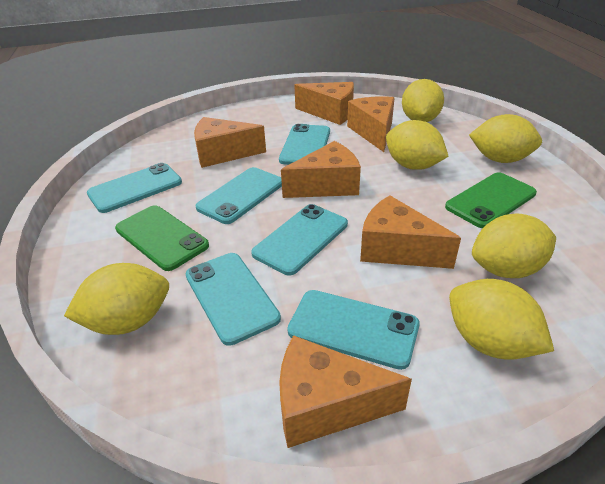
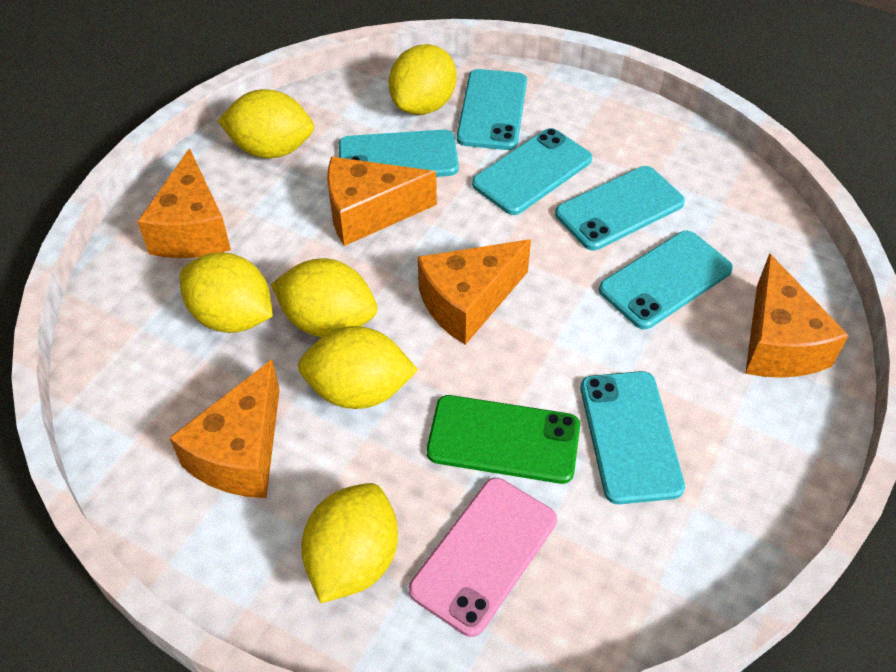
green phone: 2 -> 1
orange cheese: 6 -> 5
pink phone: 0 -> 1

